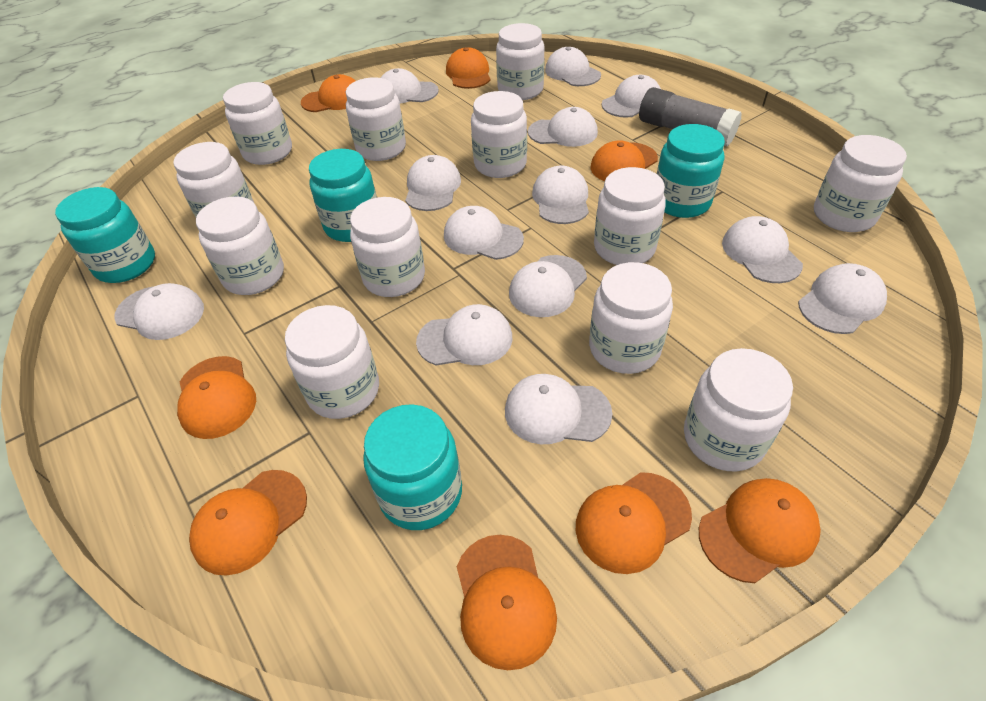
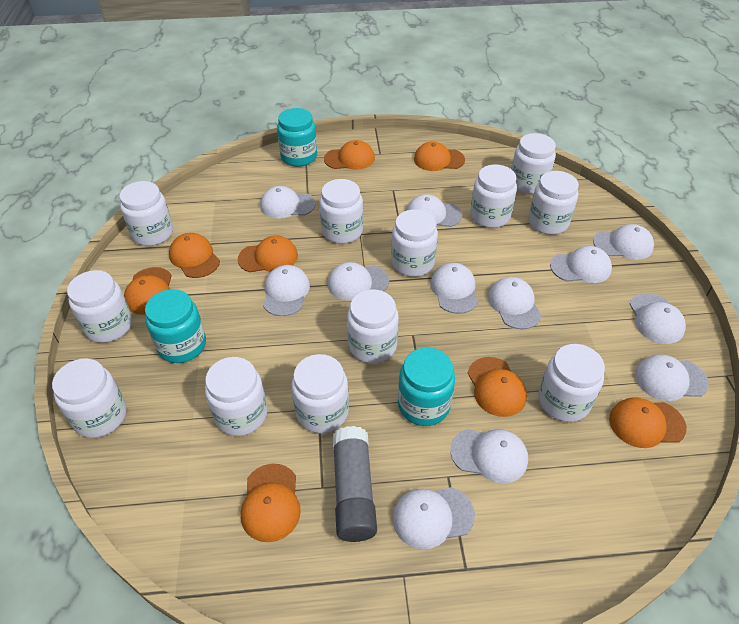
turquoise jar: 4 -> 3
white cap: 13 -> 12

